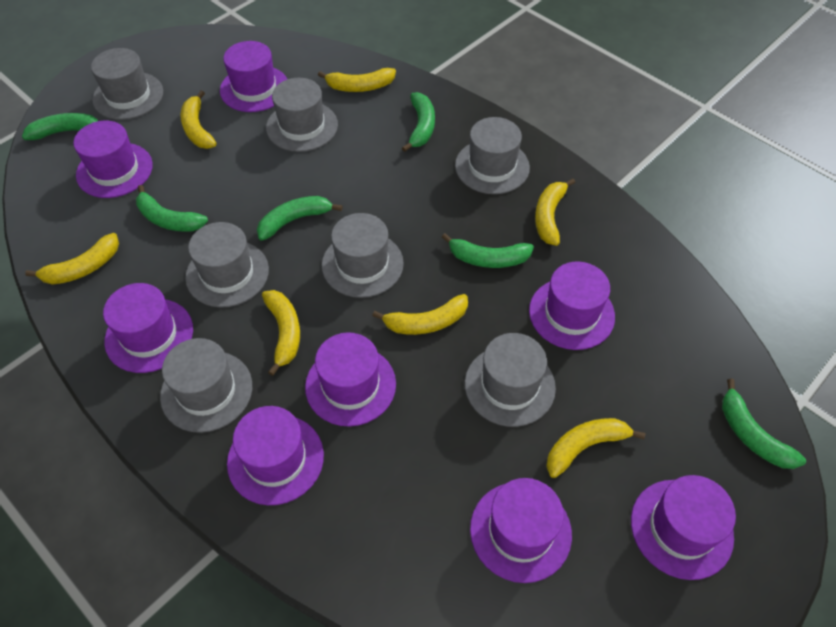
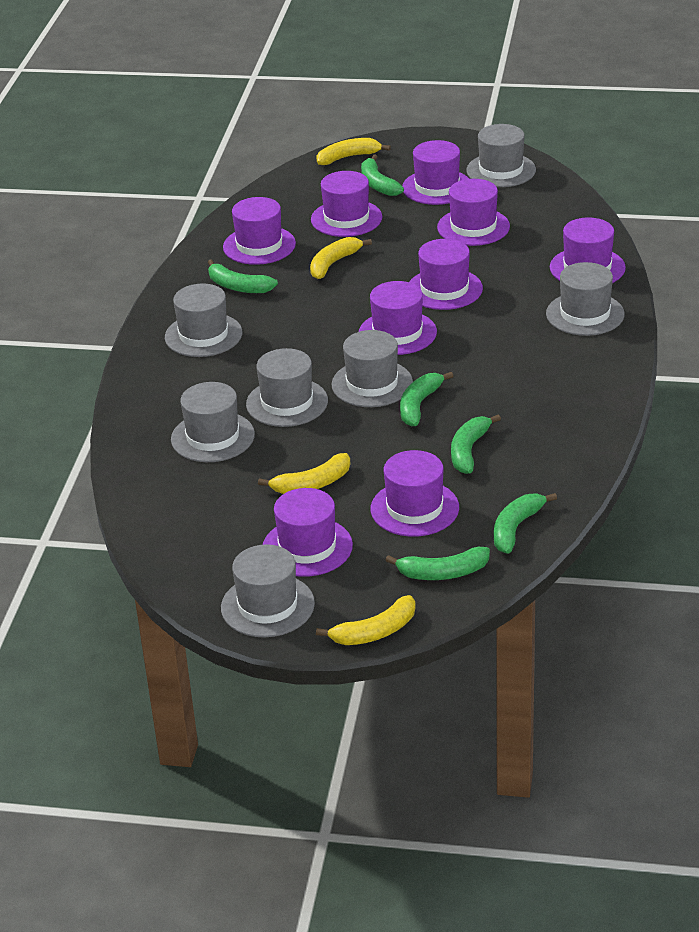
purple hat: 8 -> 9
yellow banana: 7 -> 4

